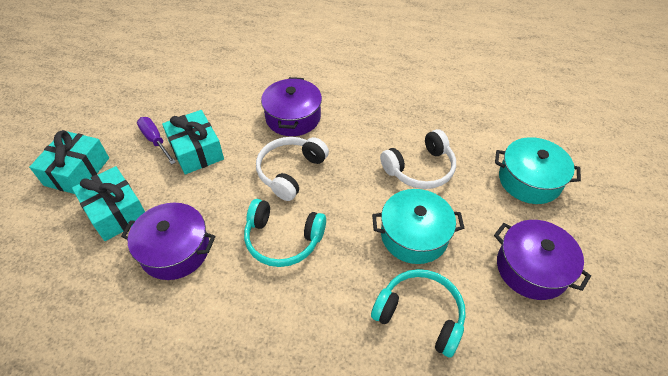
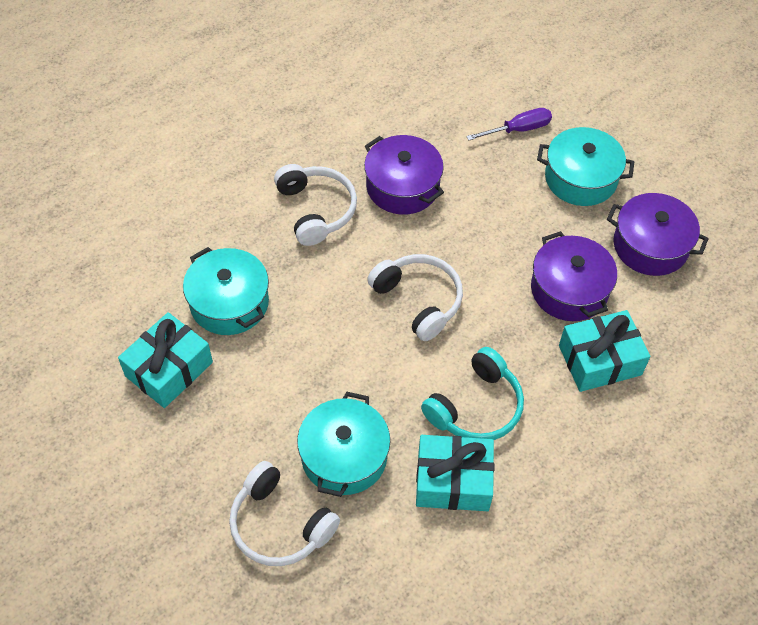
turquoise headphones: 2 -> 1
turquoise pot: 2 -> 3
white headphones: 2 -> 3

